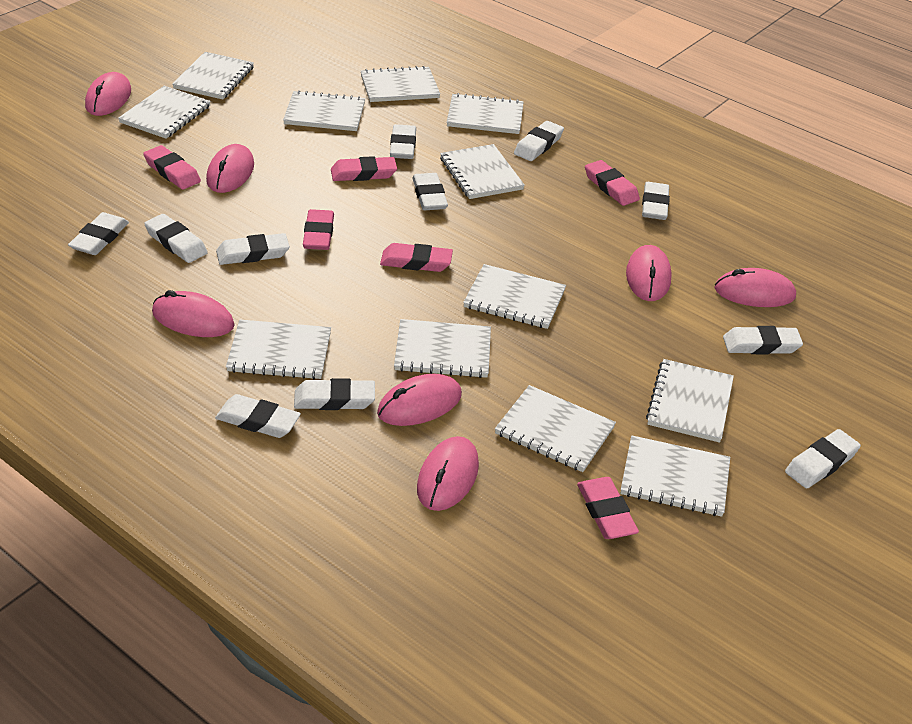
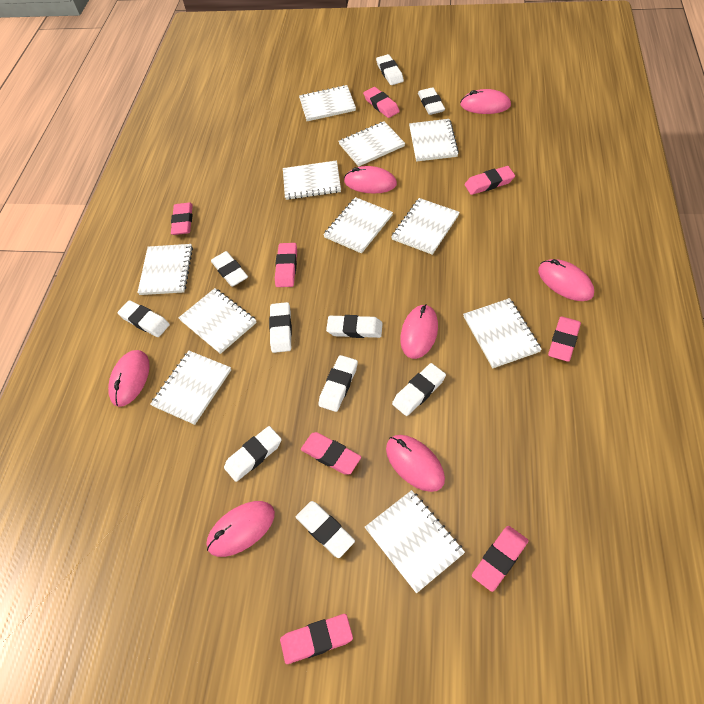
pink eraser: 6 -> 8
white eraser: 11 -> 10
white notebook: 12 -> 11

